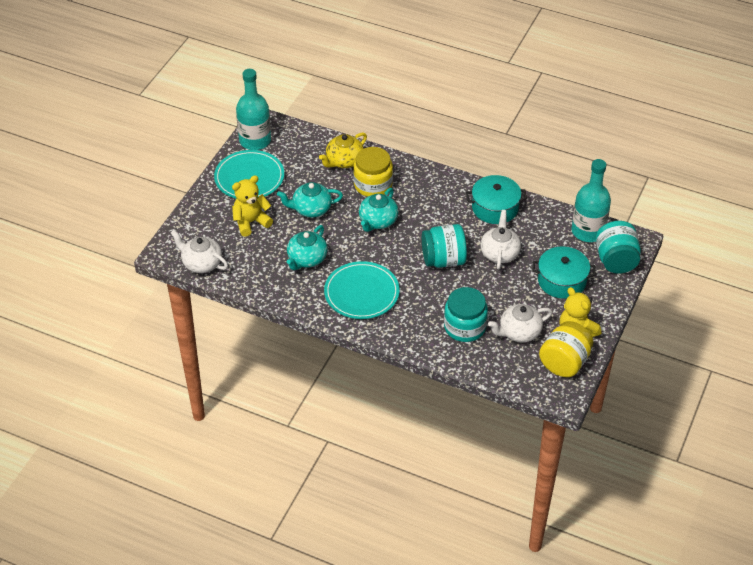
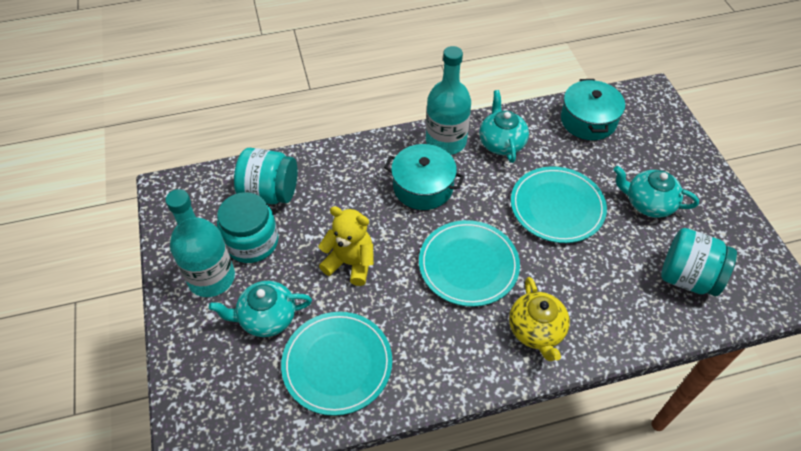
turquoise plate: 2 -> 3
white teapot: 3 -> 0
yellow jar: 2 -> 0
yellow teddy bear: 2 -> 1

